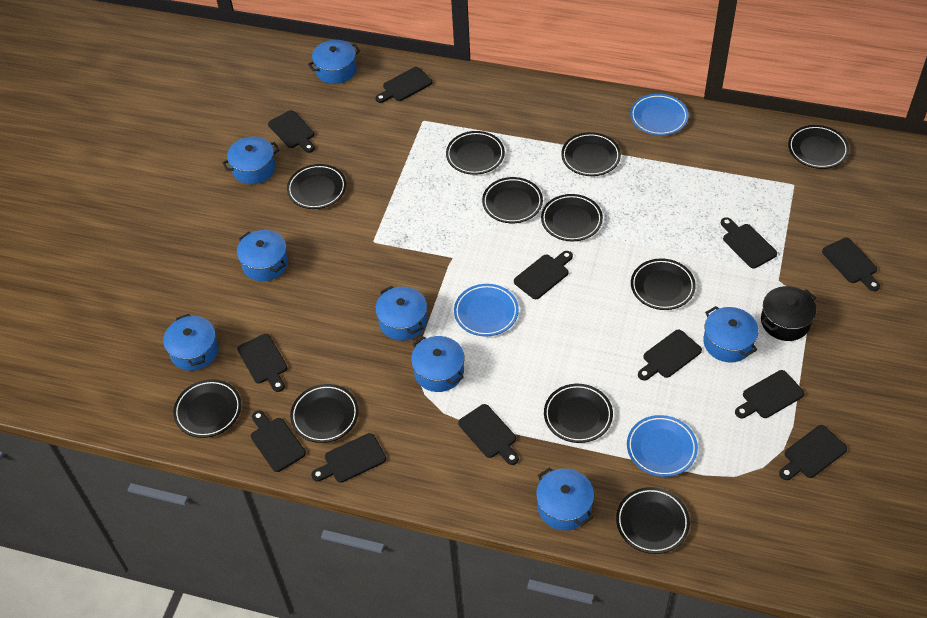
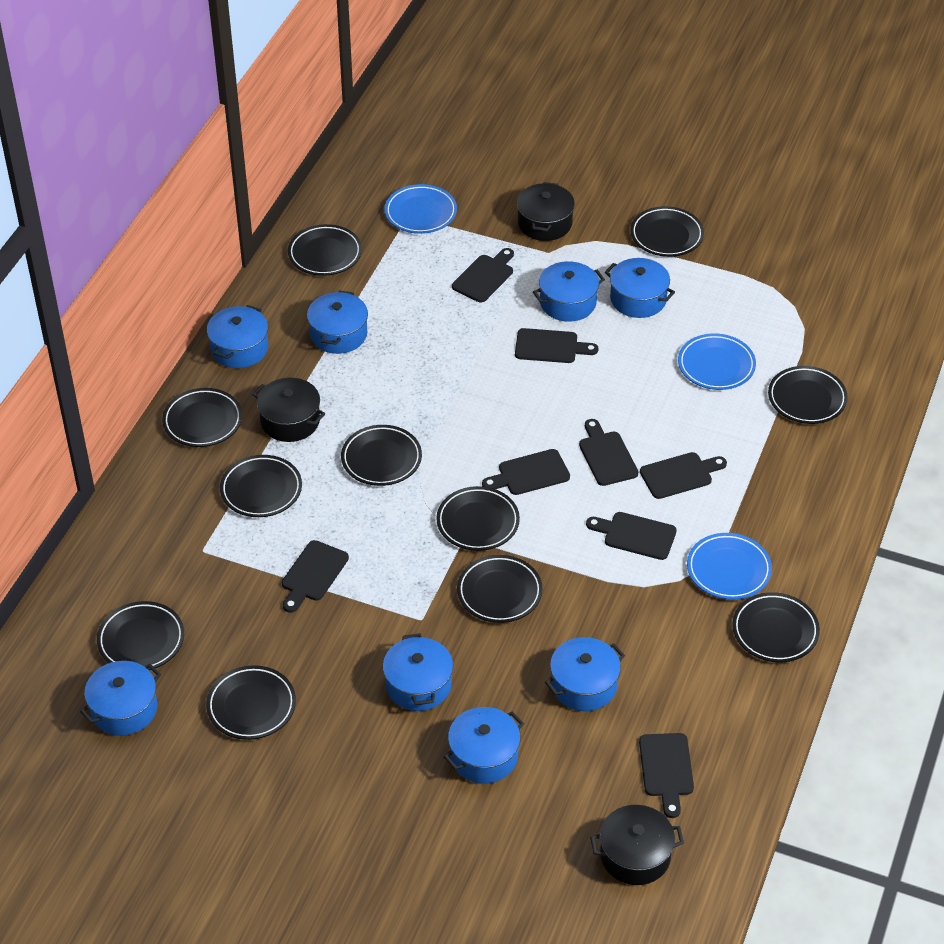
black cutting board: 12 -> 8
black pot: 1 -> 3

